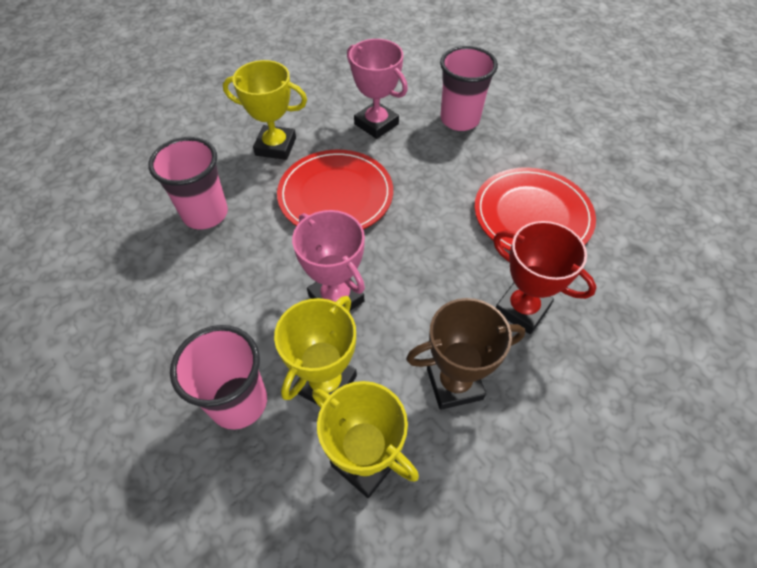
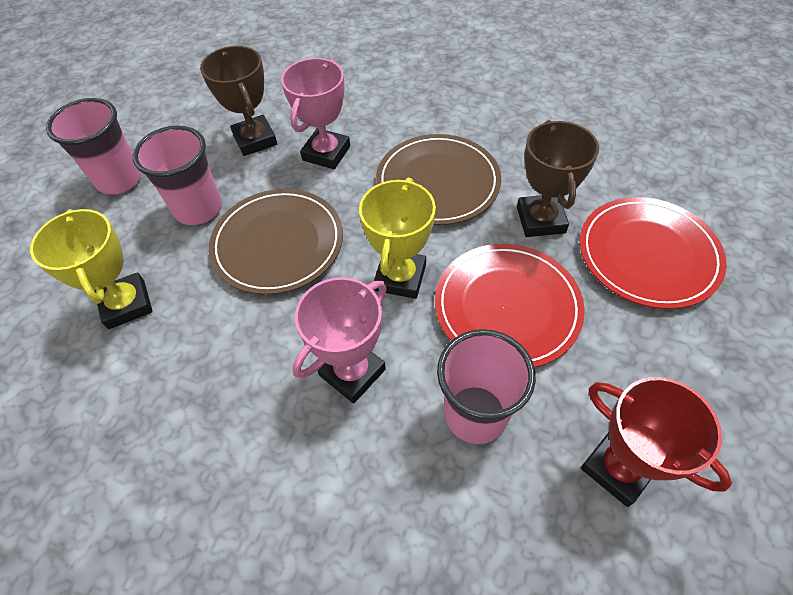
brown plate: 0 -> 2
brown trophy: 1 -> 2
yellow trophy: 3 -> 2

